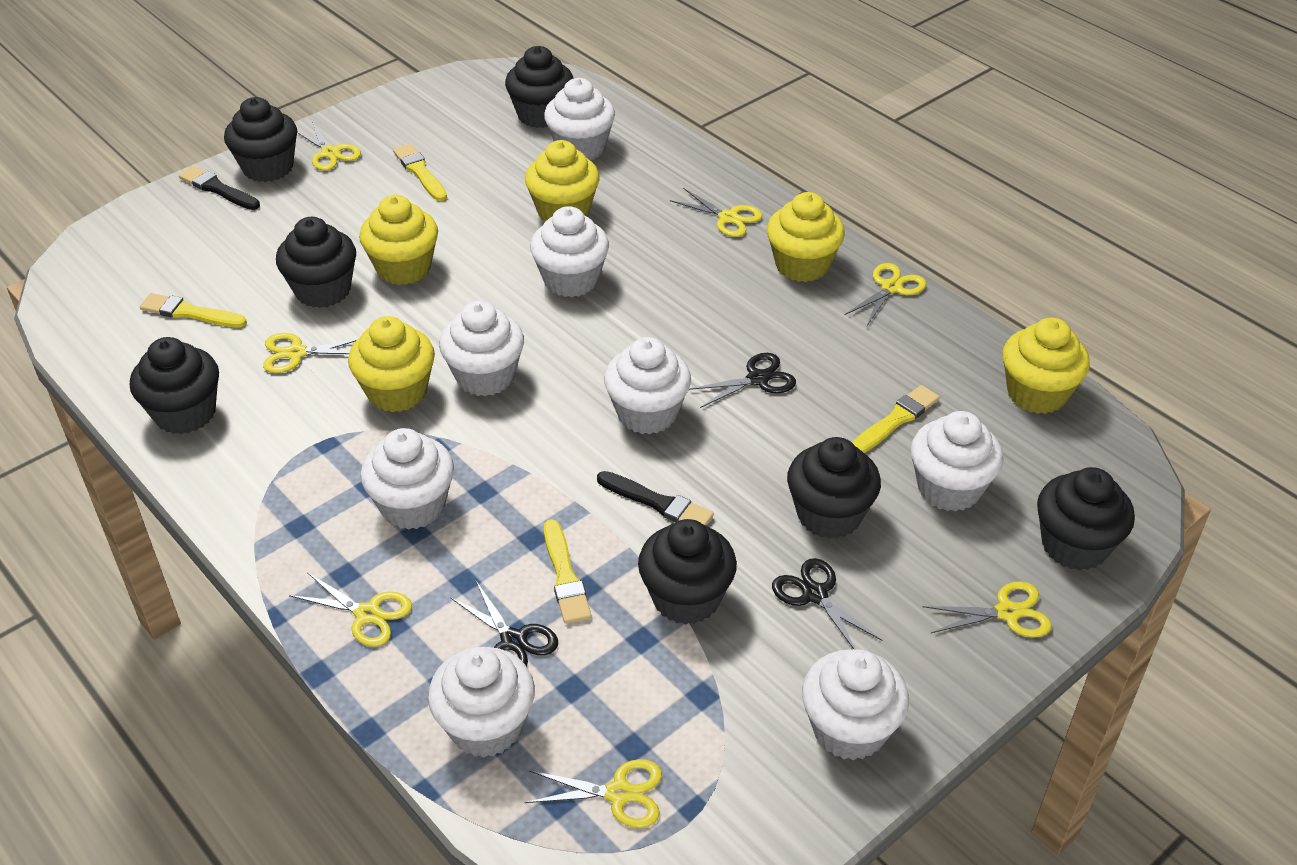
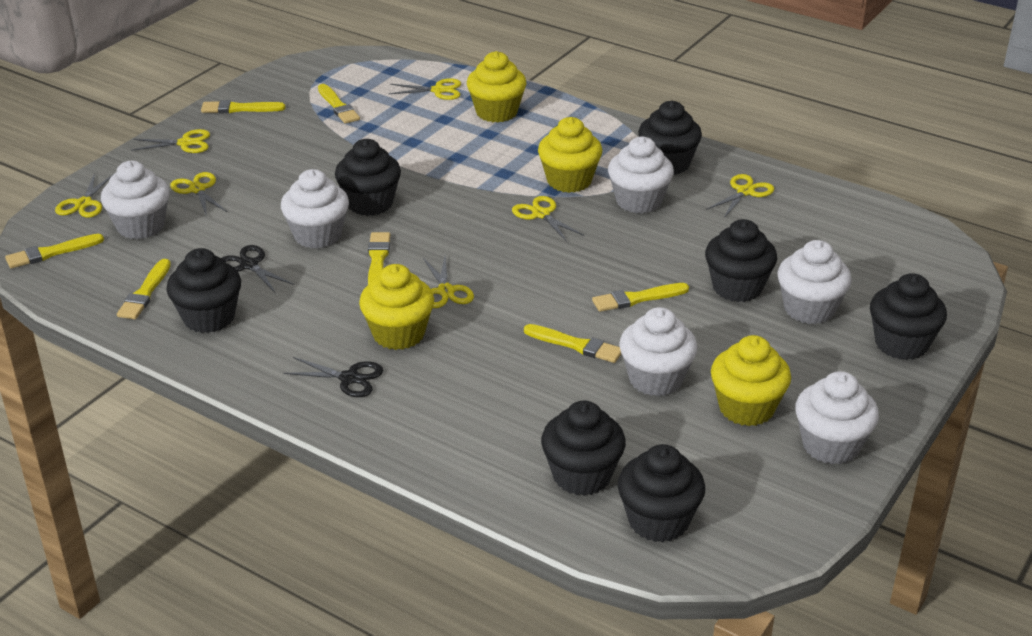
black brush: 2 -> 0
black scissors: 3 -> 2
white cupcake: 8 -> 6
yellow brush: 4 -> 7
yellow cupcake: 5 -> 4

